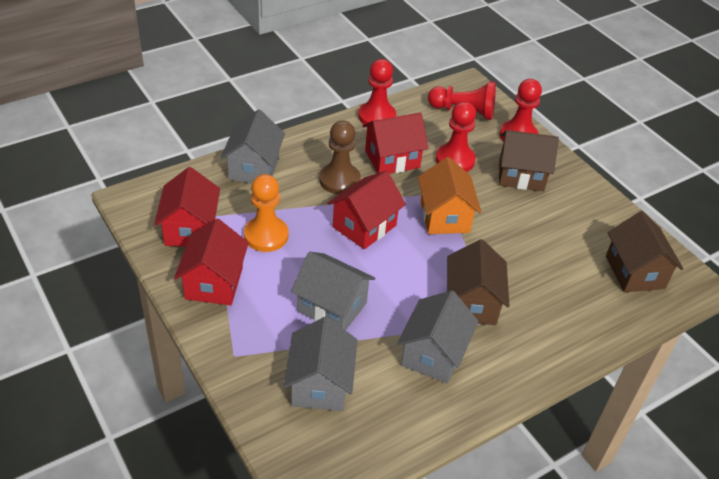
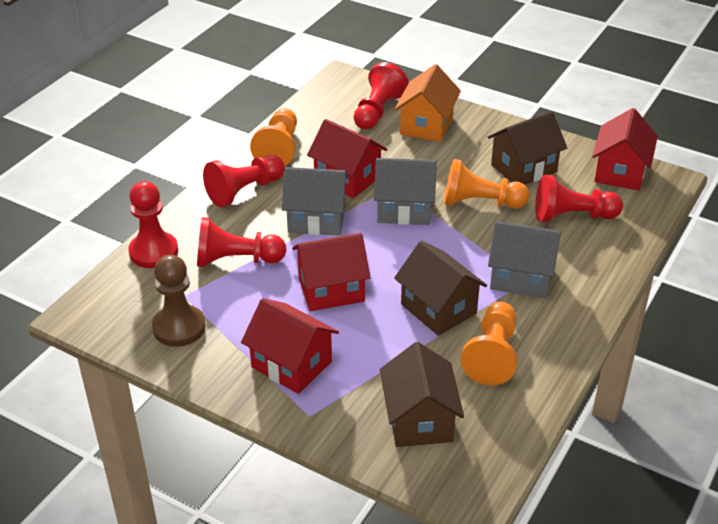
grey house: 4 -> 3
orange pawn: 1 -> 3
red pawn: 4 -> 5

